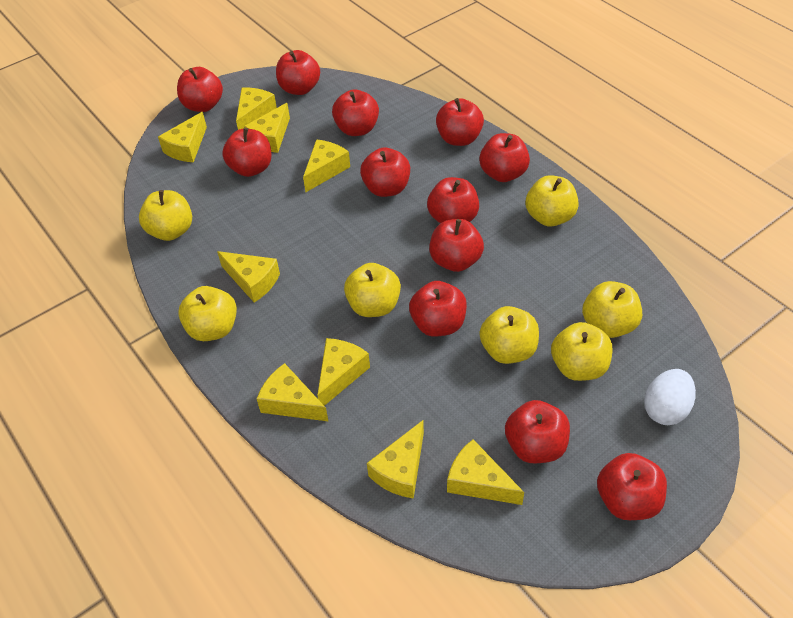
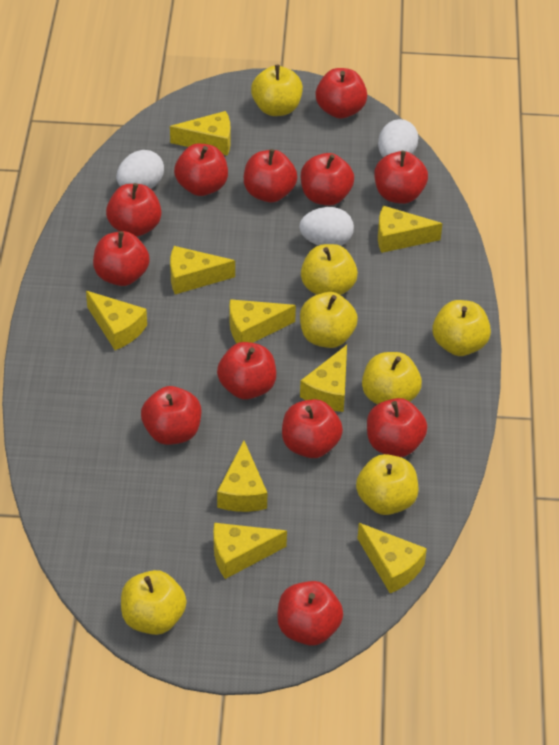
white egg: 1 -> 3

